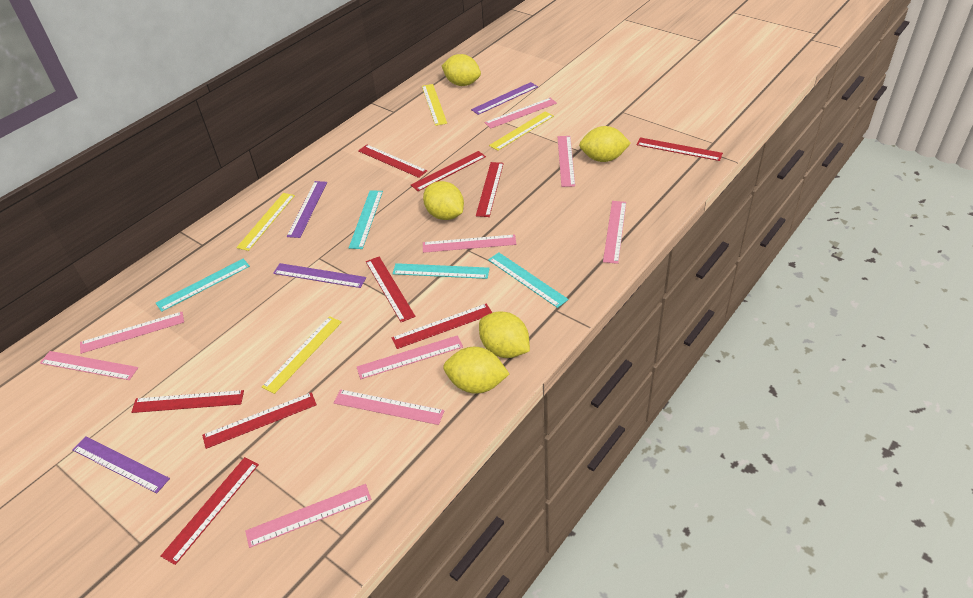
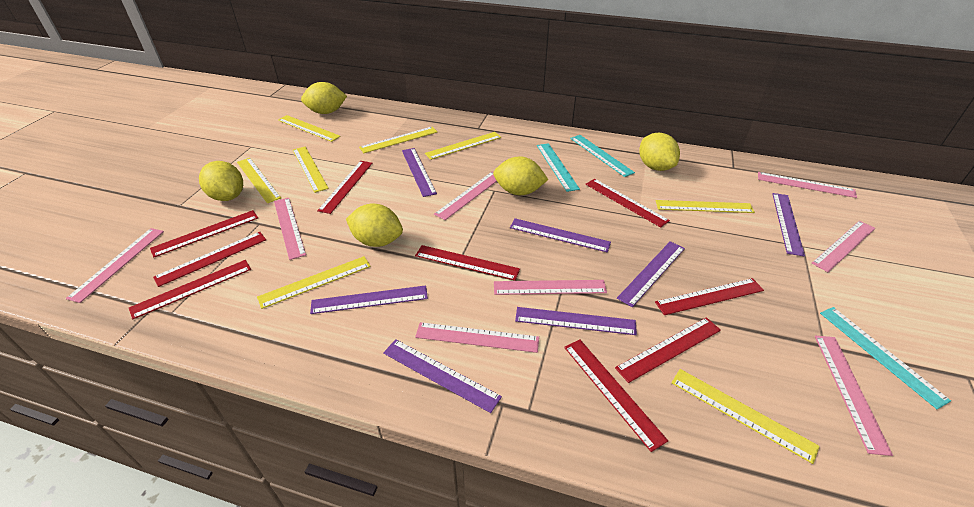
pink ruler: 9 -> 8
purple ruler: 4 -> 7
turquoise ruler: 4 -> 3
yellow ruler: 4 -> 8

